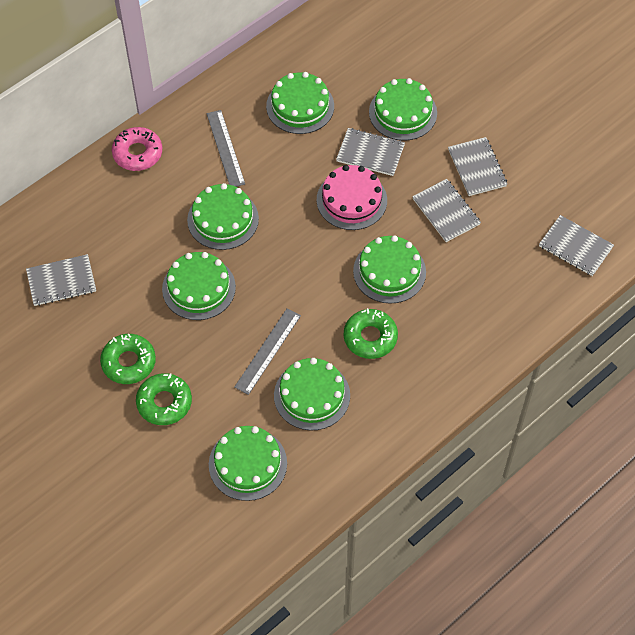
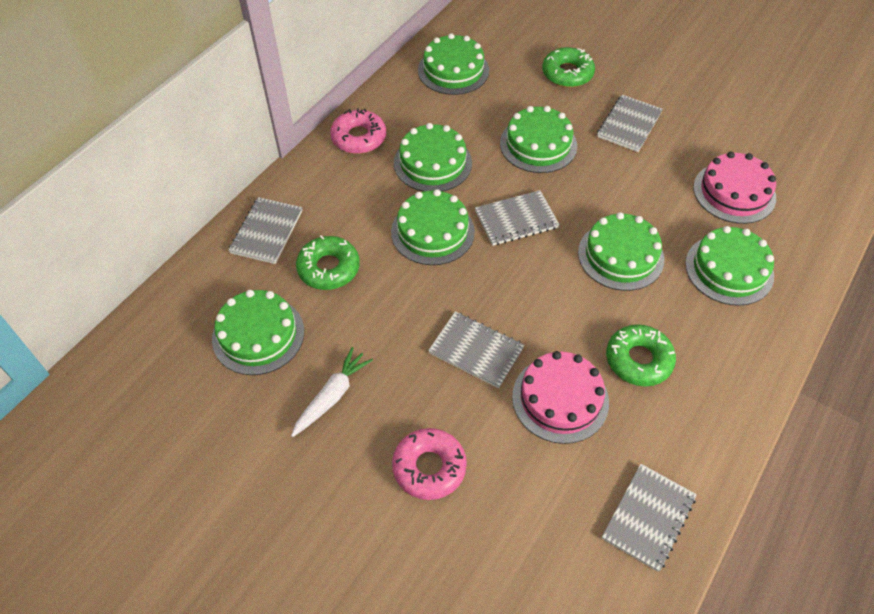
grey ruler: 2 -> 0
pink cake: 1 -> 2
pink donut: 1 -> 2
white carrot: 0 -> 1

